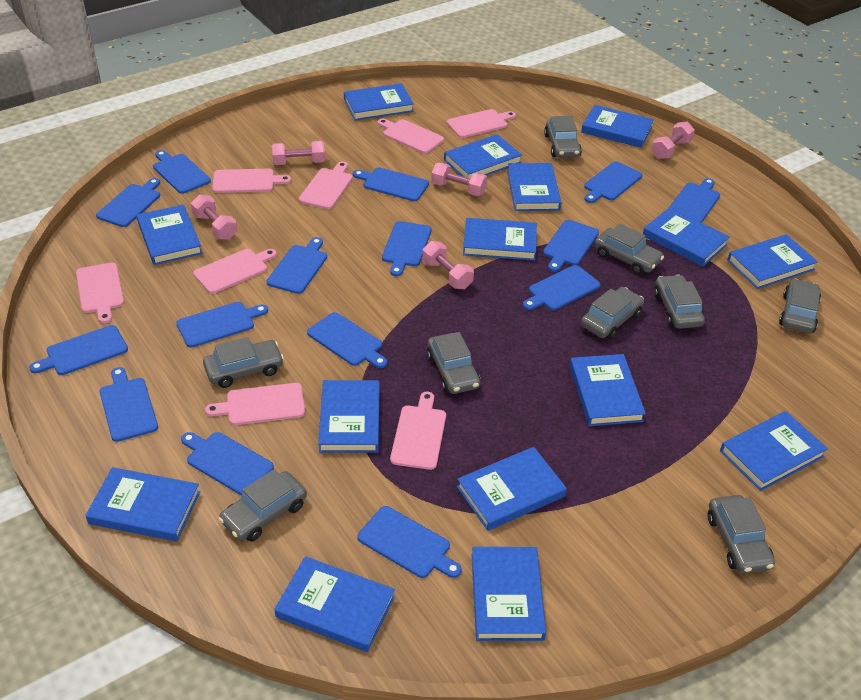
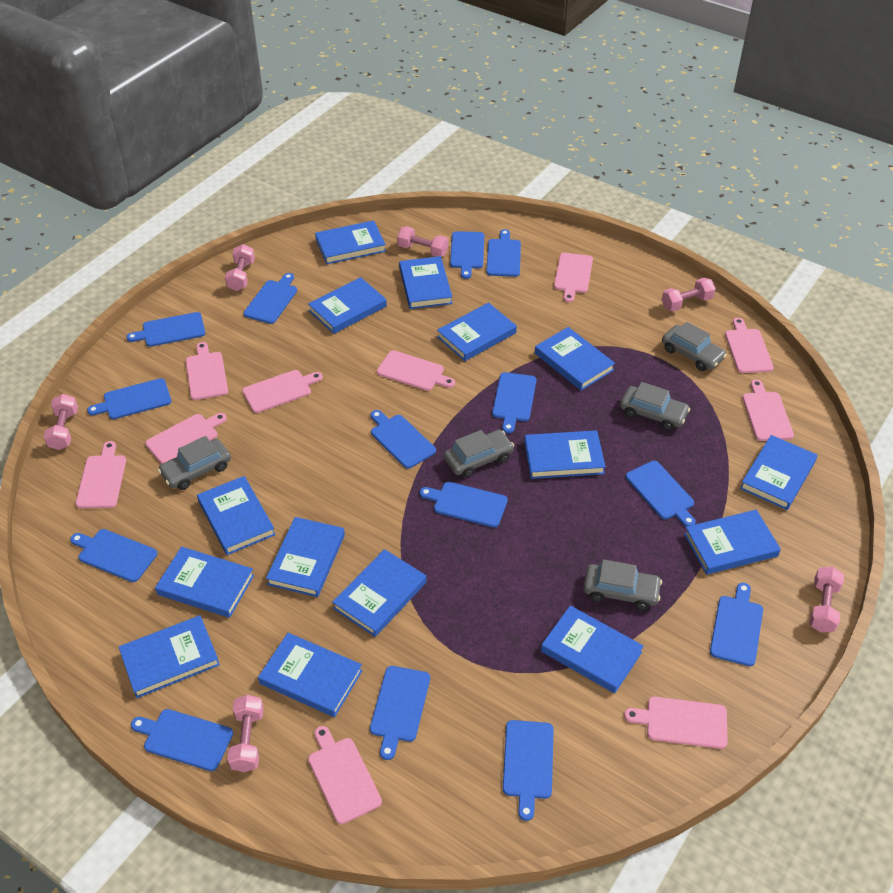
blue cutting board: 15 -> 14
grey car: 9 -> 5
pink cutting board: 8 -> 10
pink dumbbell: 5 -> 6

